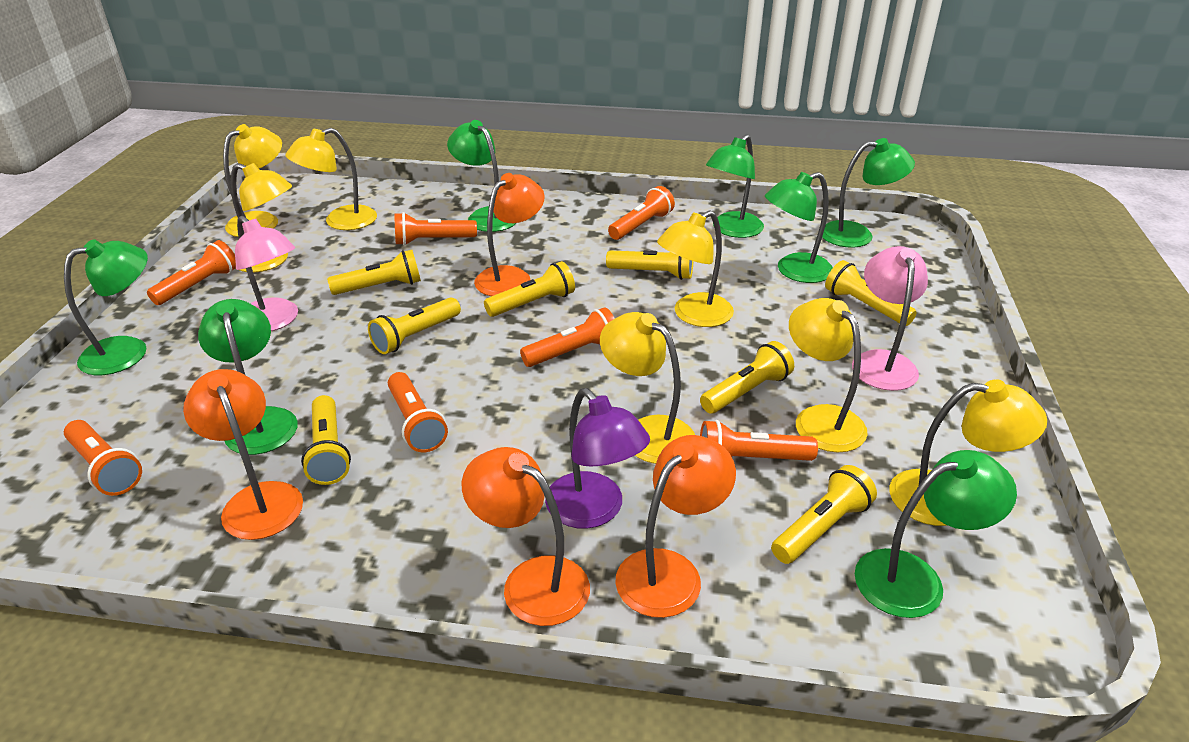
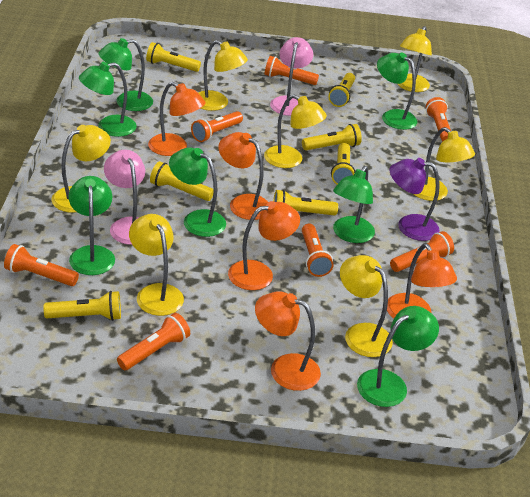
orange lamp: 4 -> 5
yellow flashlight: 8 -> 7

